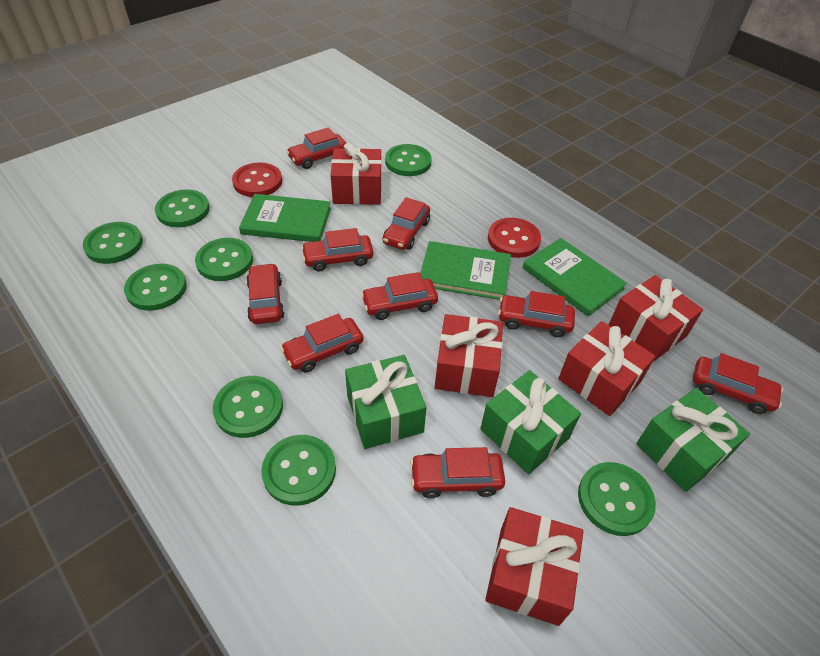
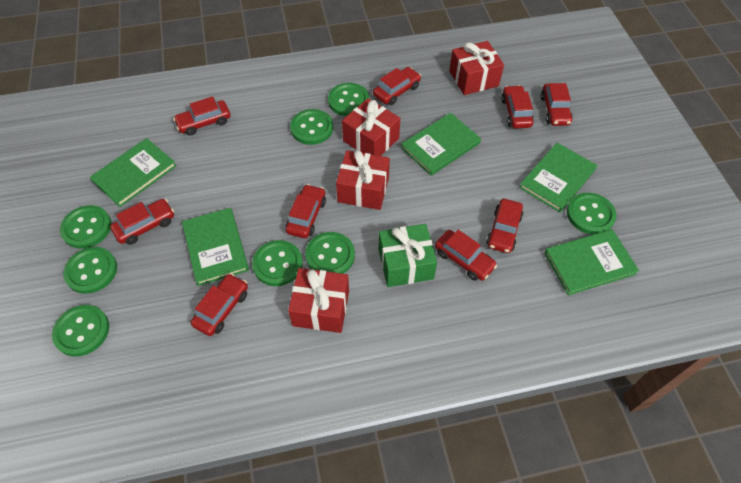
green book: 3 -> 5
green gift: 3 -> 1
red button: 2 -> 0
red gift: 5 -> 4

